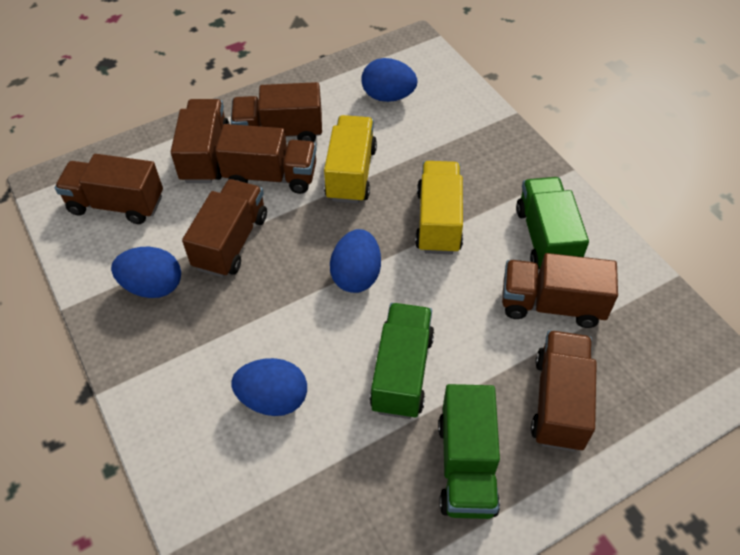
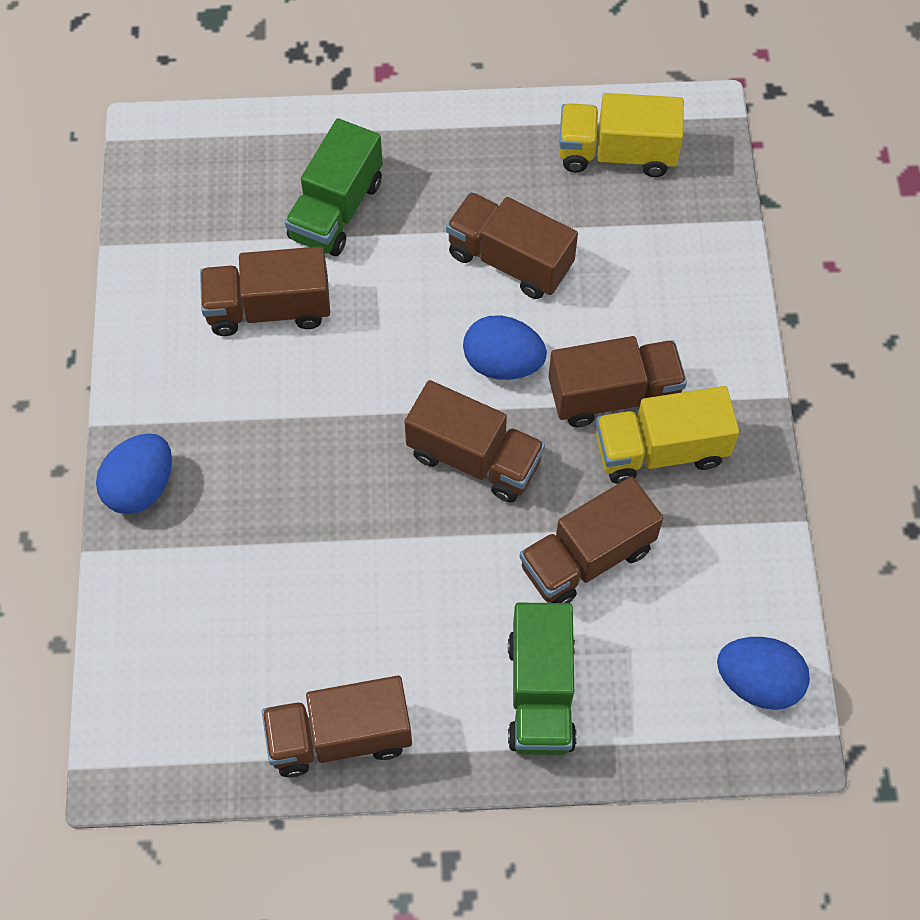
blue egg: 4 -> 3
brown truck: 7 -> 6
green truck: 3 -> 2

